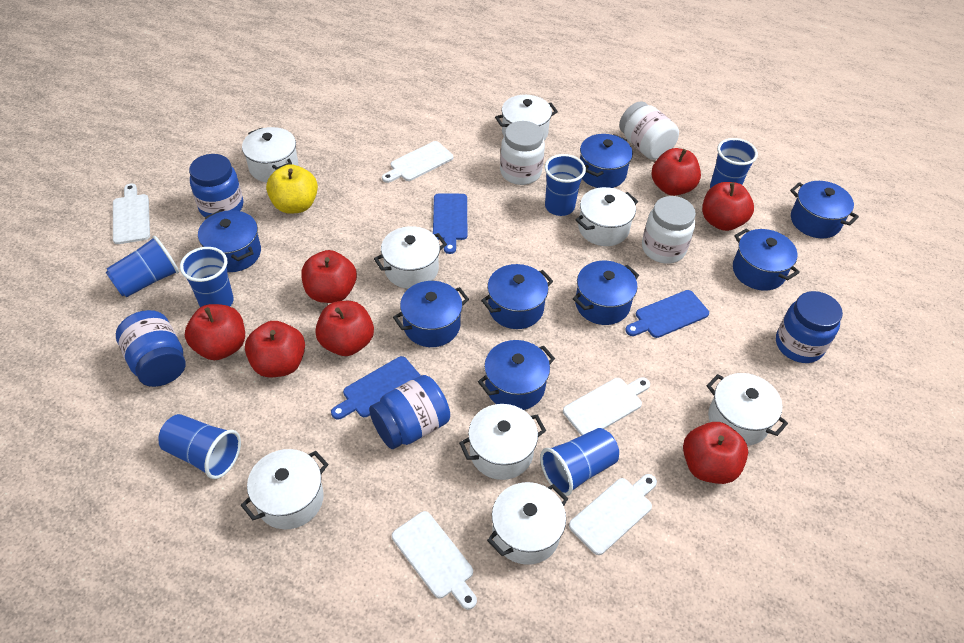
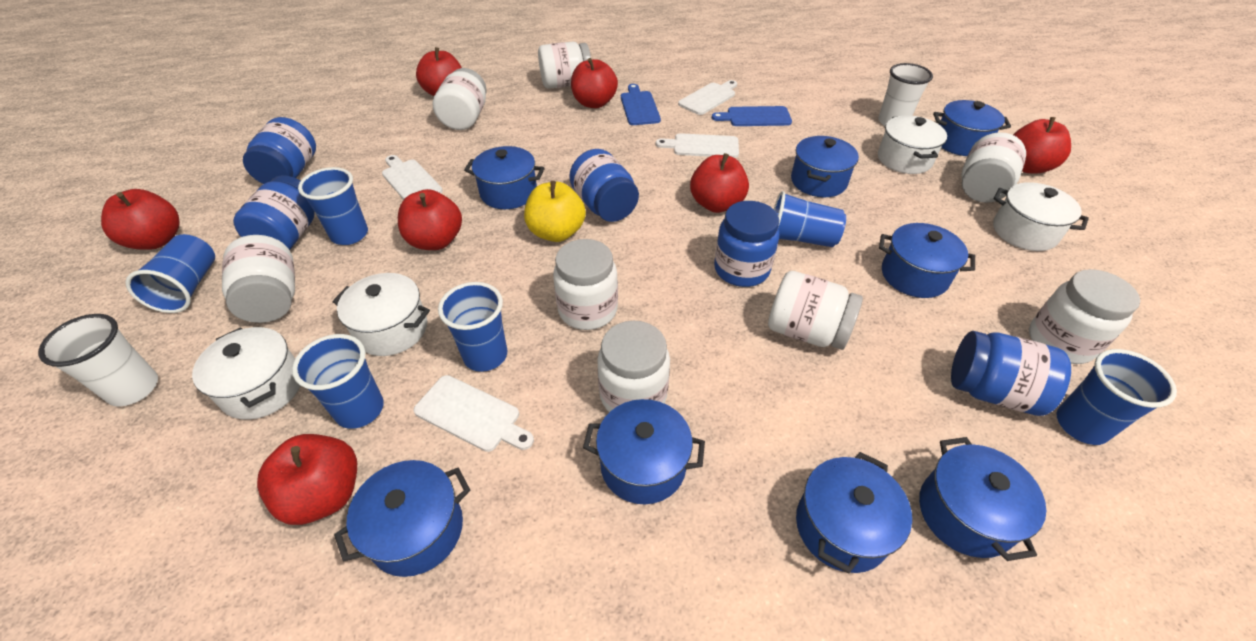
blue cutting board: 3 -> 2
blue jar: 4 -> 5
white cup: 0 -> 2
white cutting board: 5 -> 4
white jar: 3 -> 8
white pot: 8 -> 4

